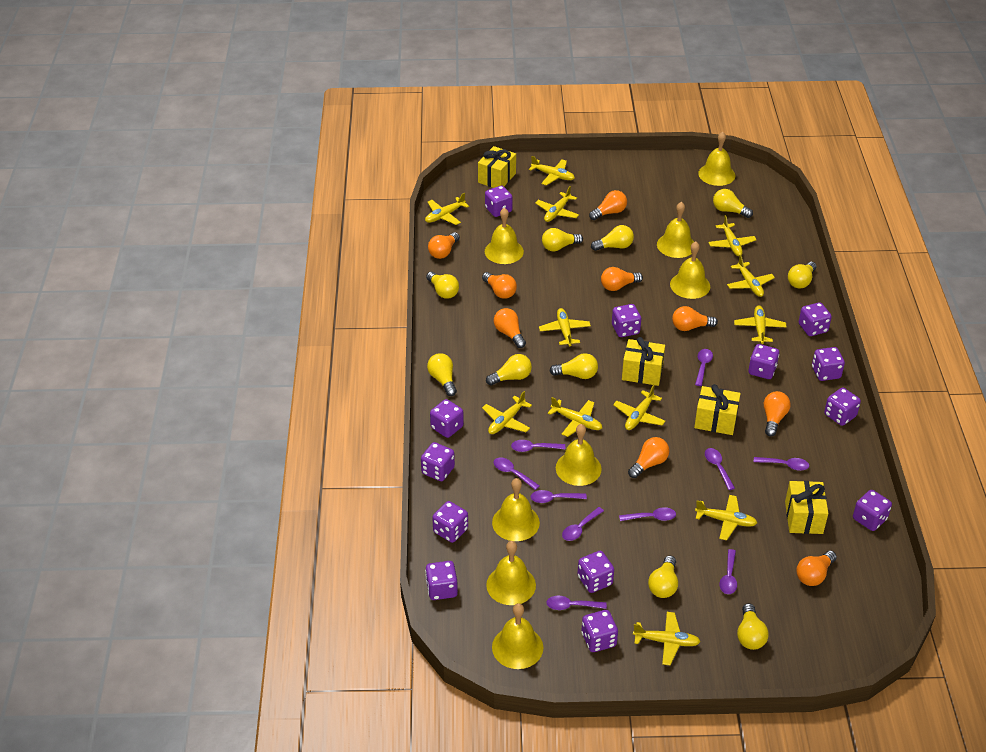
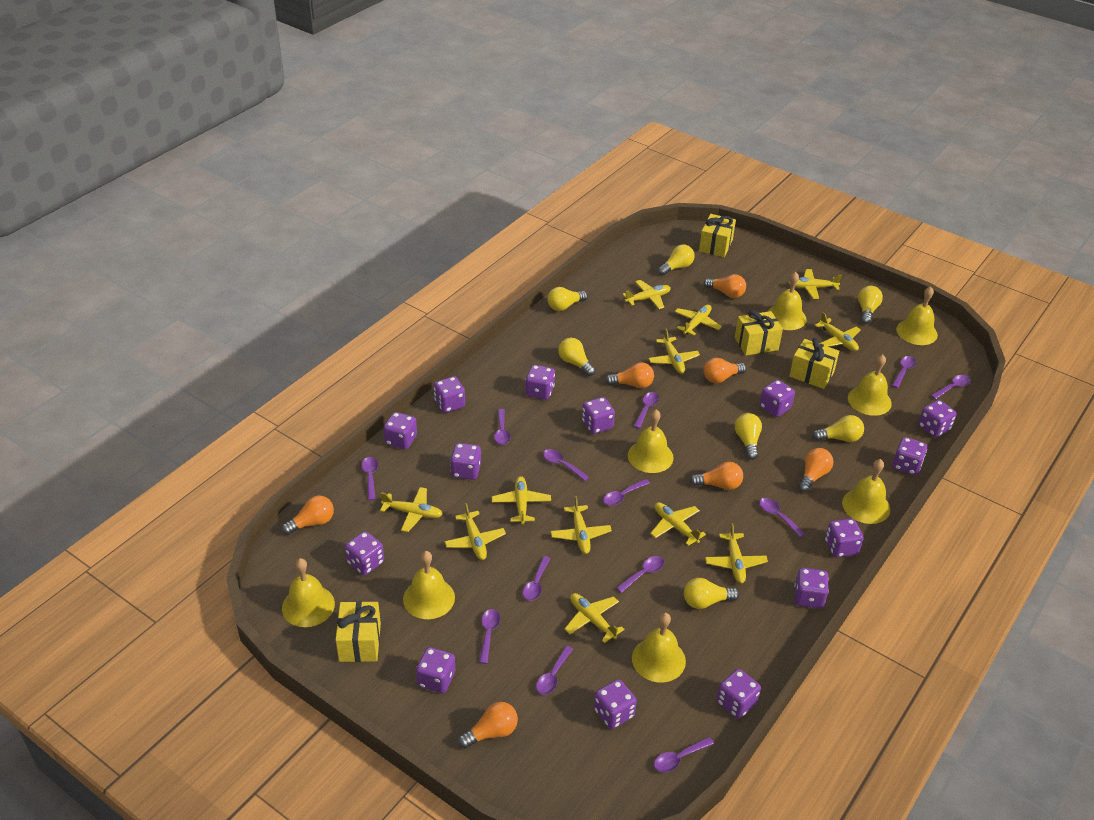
orange light bulb: 9 -> 7
purple dice: 13 -> 14
purple spoon: 10 -> 13
yellow light bulb: 10 -> 7

